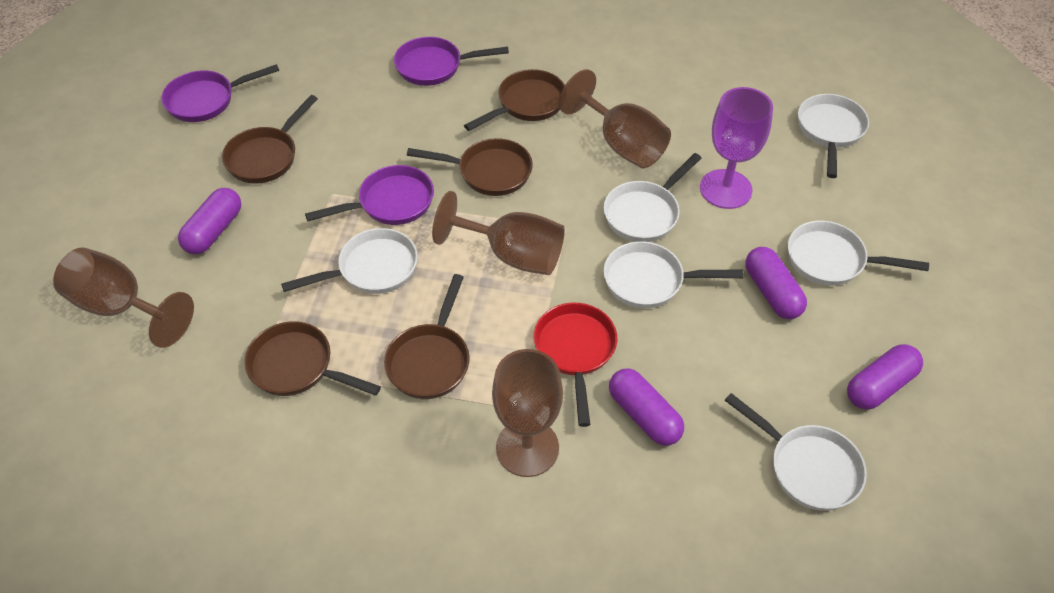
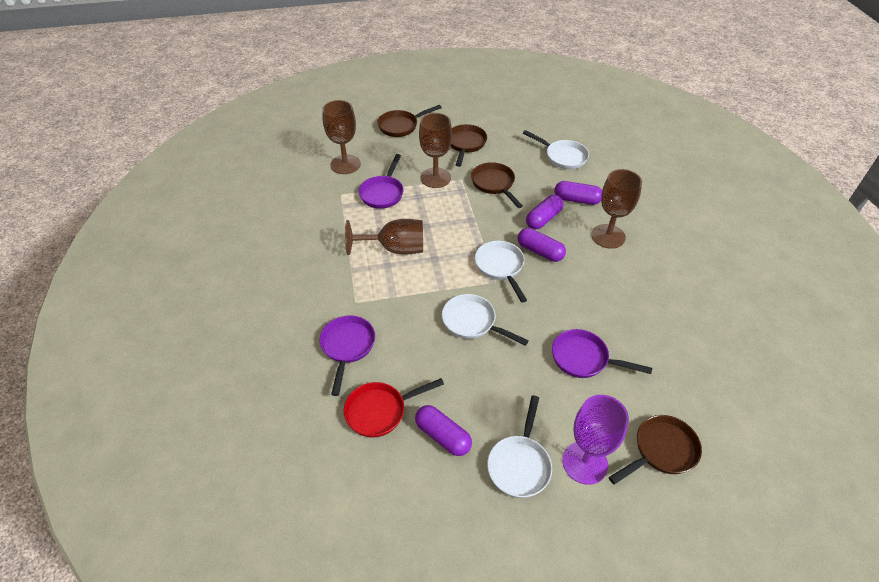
brown pan: 5 -> 4
white pan: 6 -> 4

